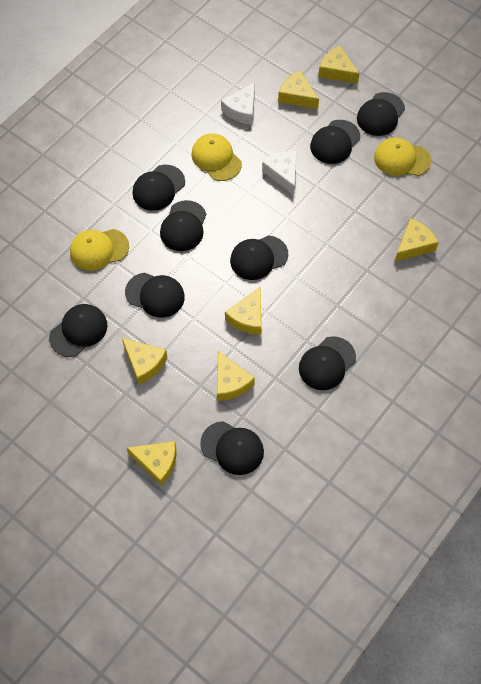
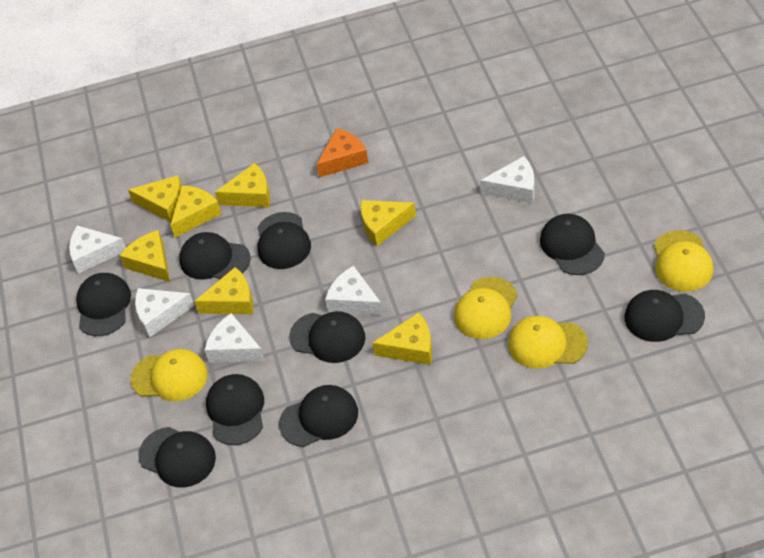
orange cheese: 0 -> 1
white cheese: 2 -> 5
yellow cap: 3 -> 4

